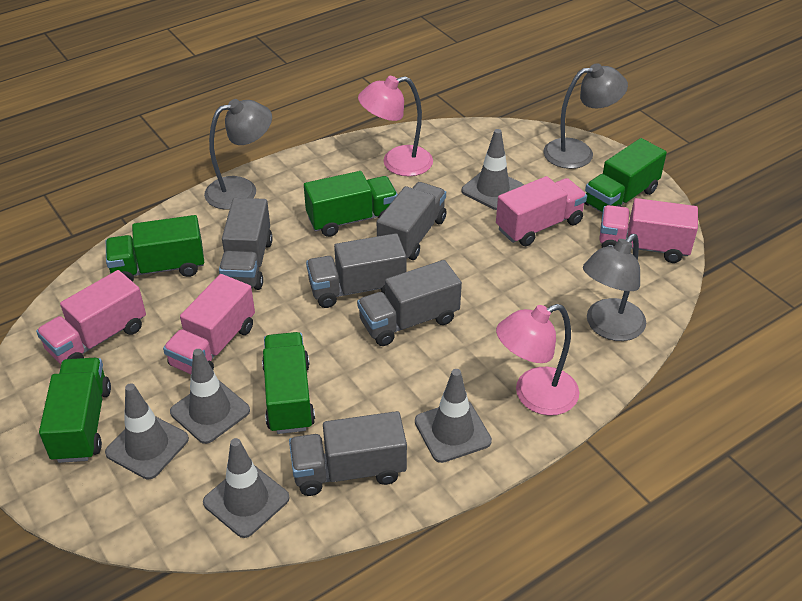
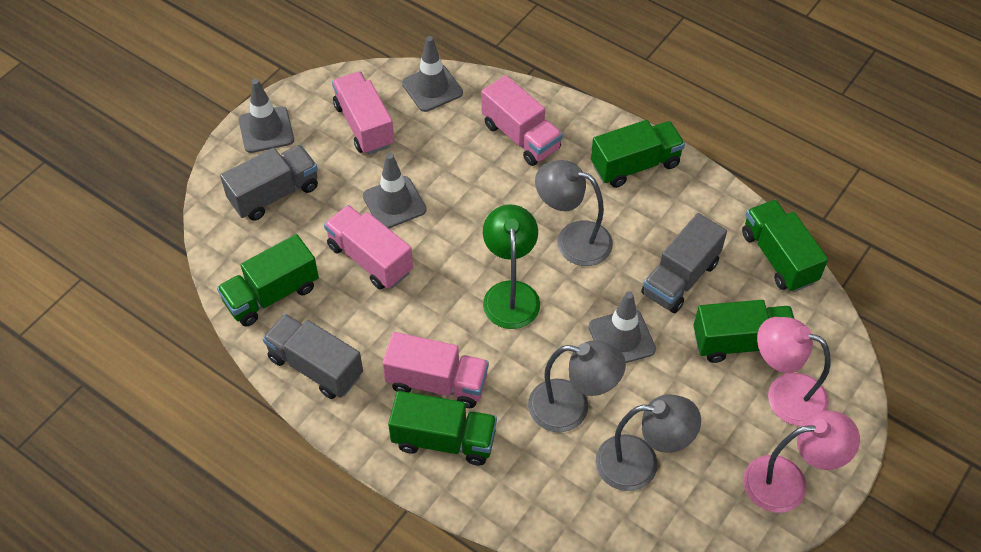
green lamp: 0 -> 1
grey traffic cone: 5 -> 4
grey truck: 5 -> 3

